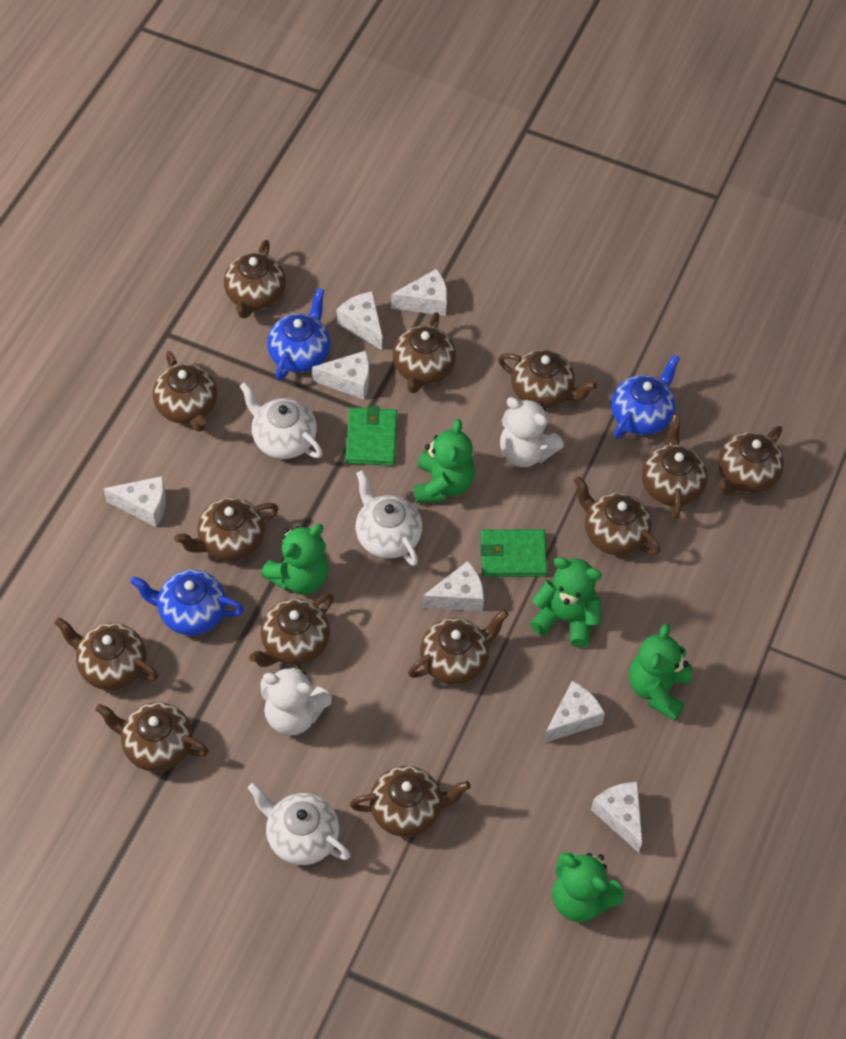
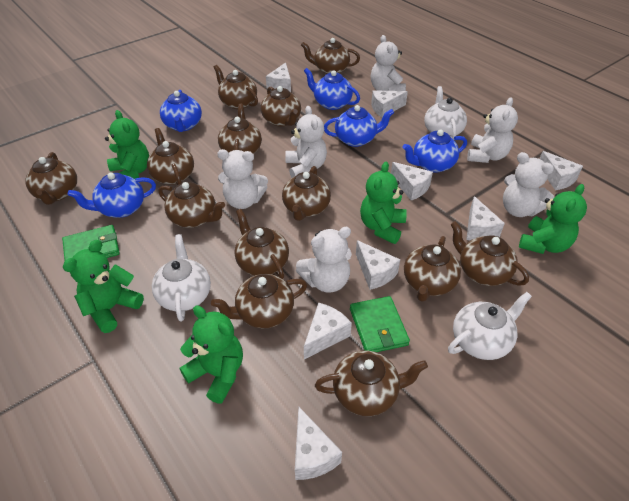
blue teapot: 3 -> 5
white cheese: 7 -> 8
white teddy bear: 2 -> 6

